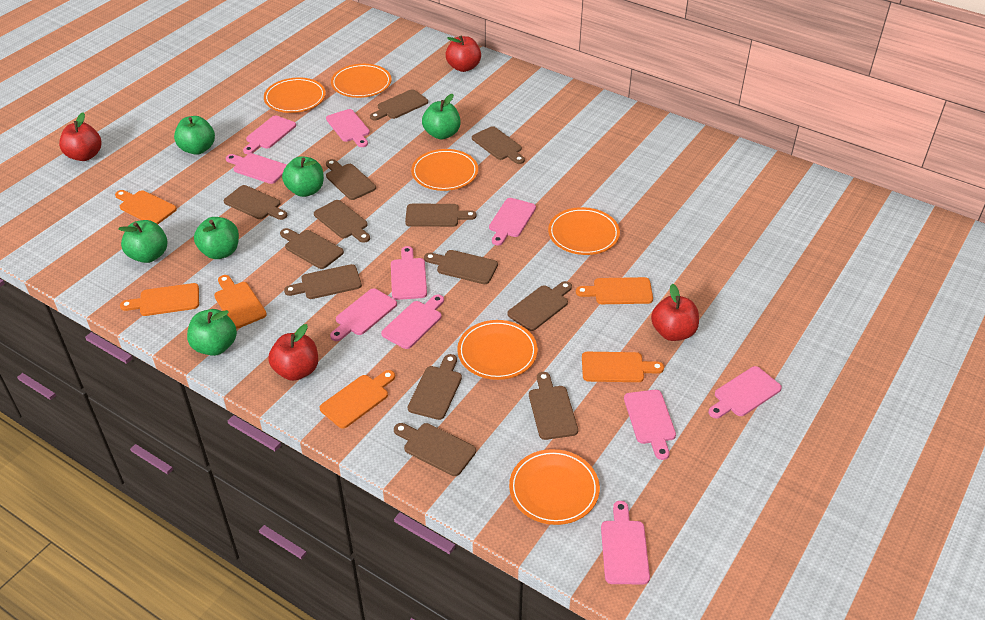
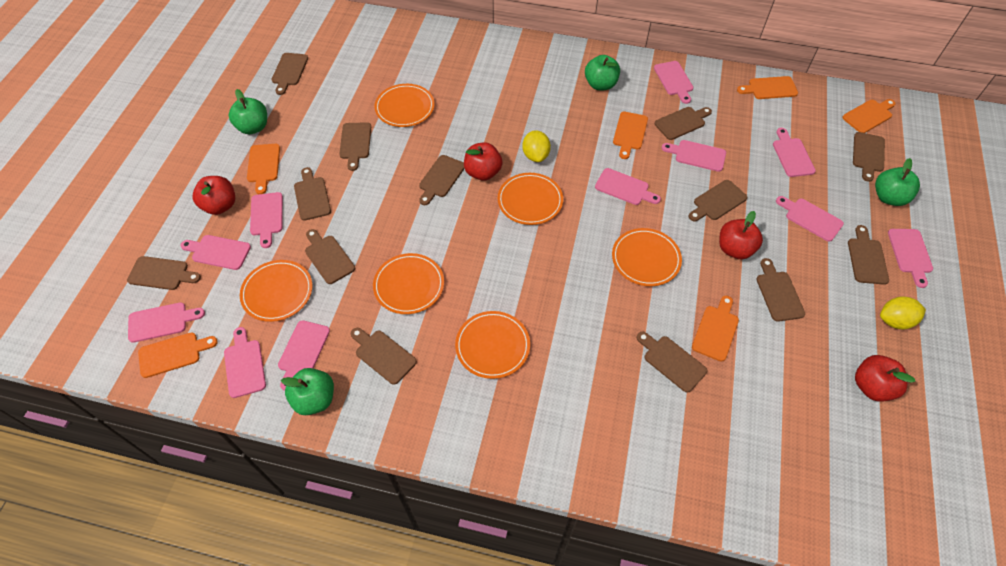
green apple: 6 -> 4
pink cutting board: 10 -> 11
yellow lemon: 0 -> 2

